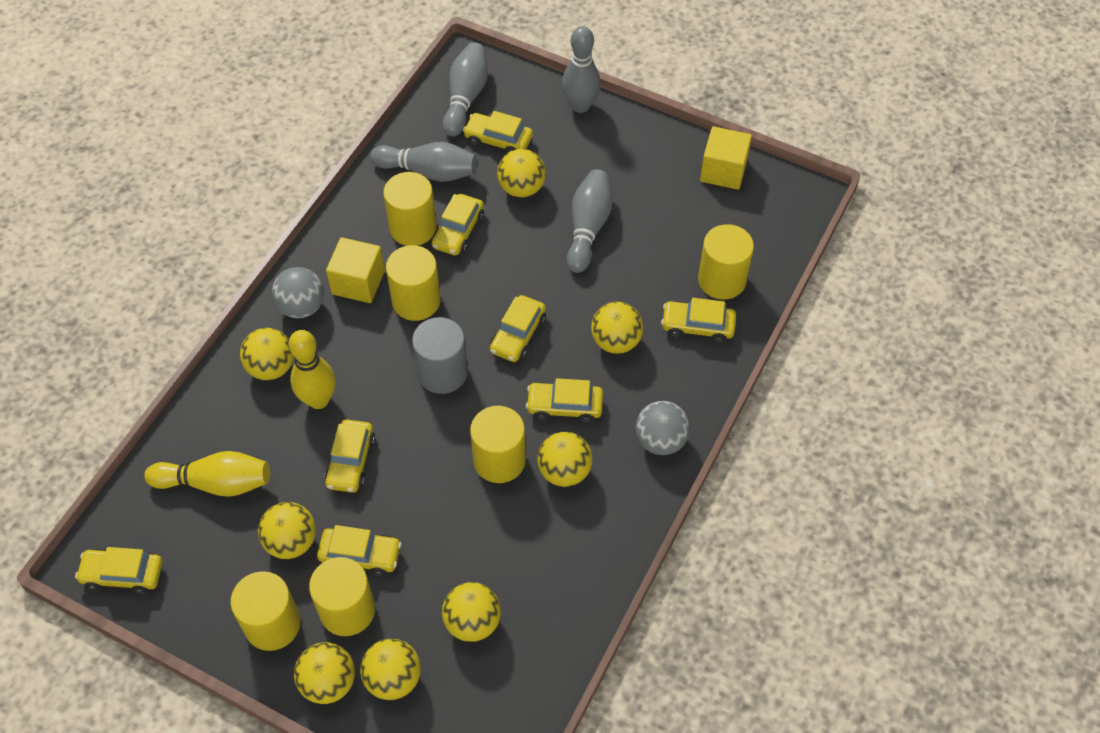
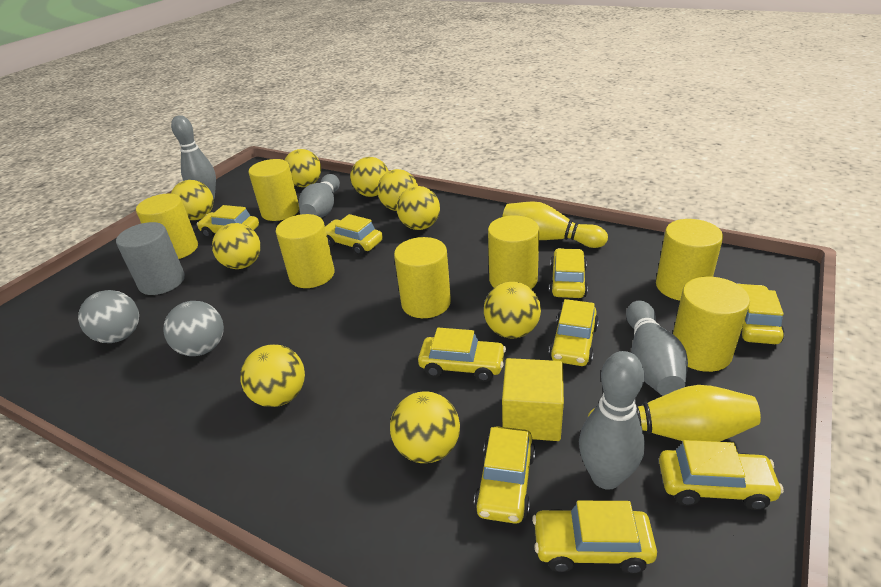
yellow ball: 8 -> 9
yellow car: 8 -> 9
yellow cube: 2 -> 1
yellow cylinder: 6 -> 7

